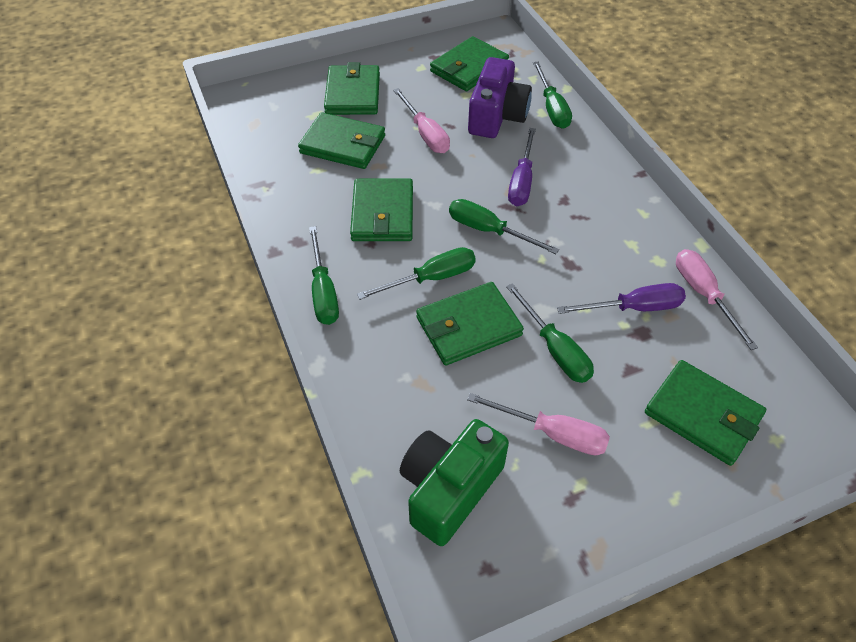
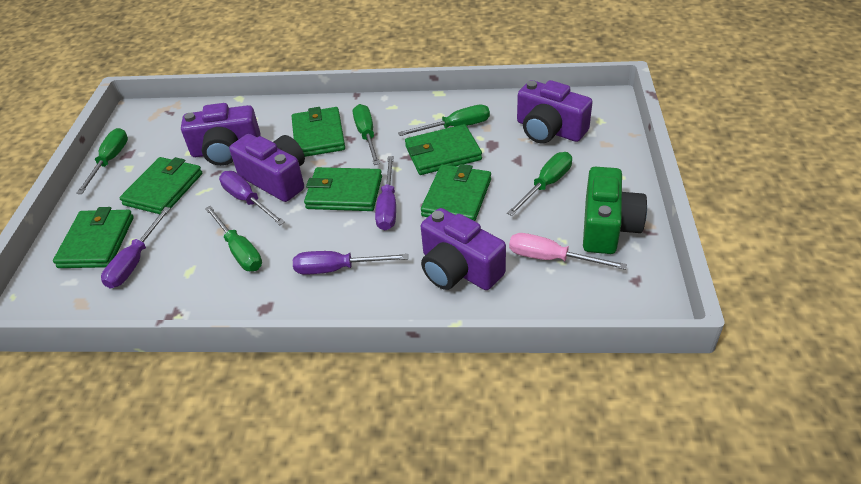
pink screwdriver: 3 -> 1
purple camera: 1 -> 4
purple screwdriver: 2 -> 4

